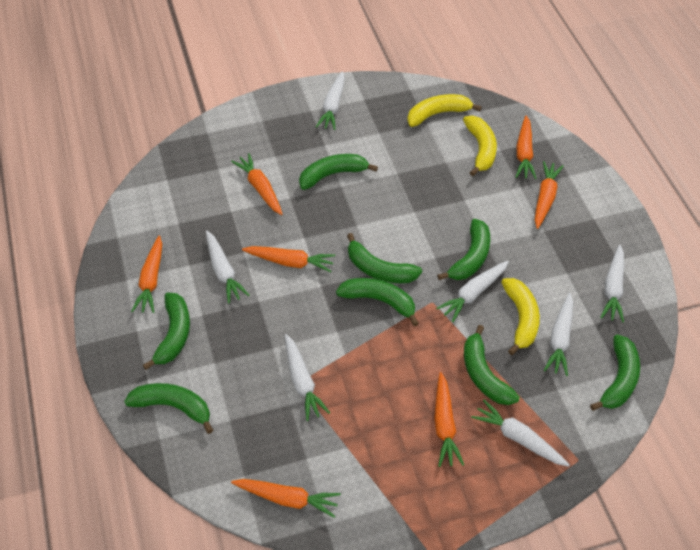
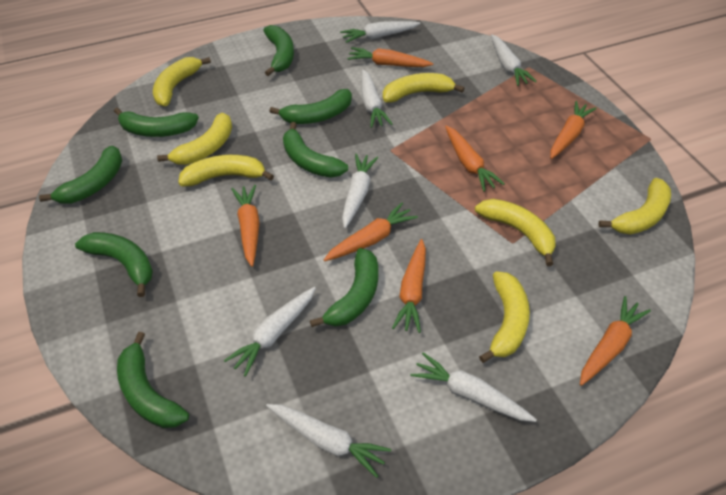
yellow banana: 3 -> 7

